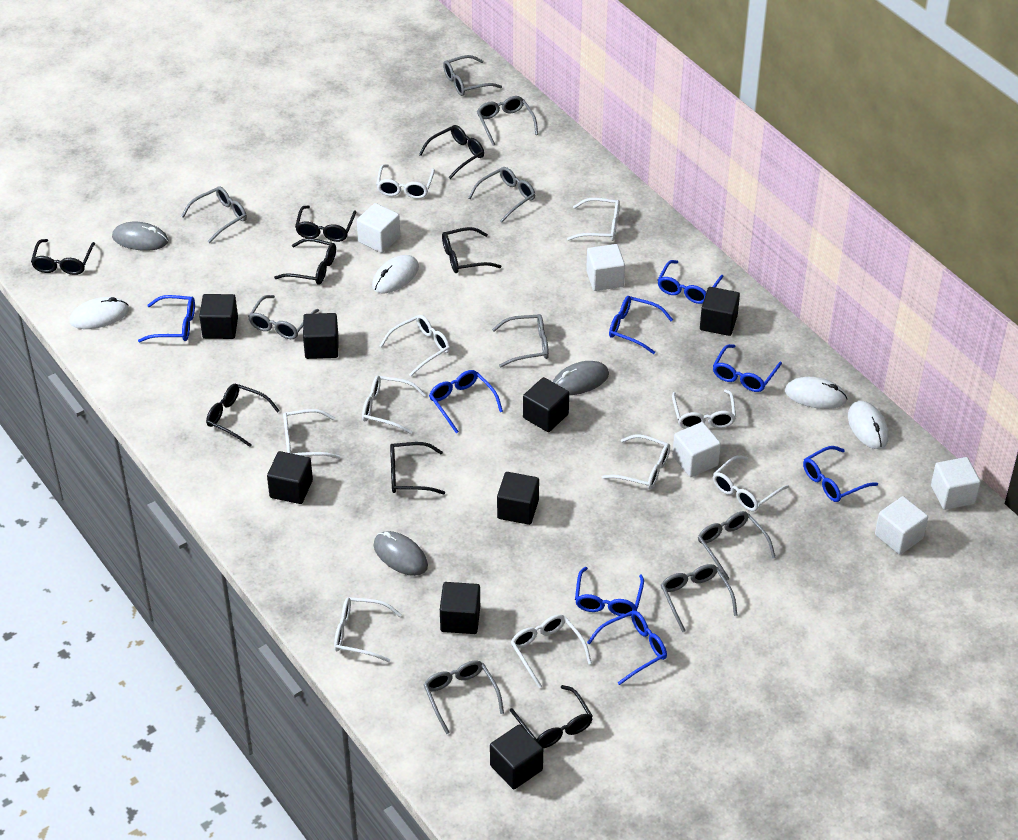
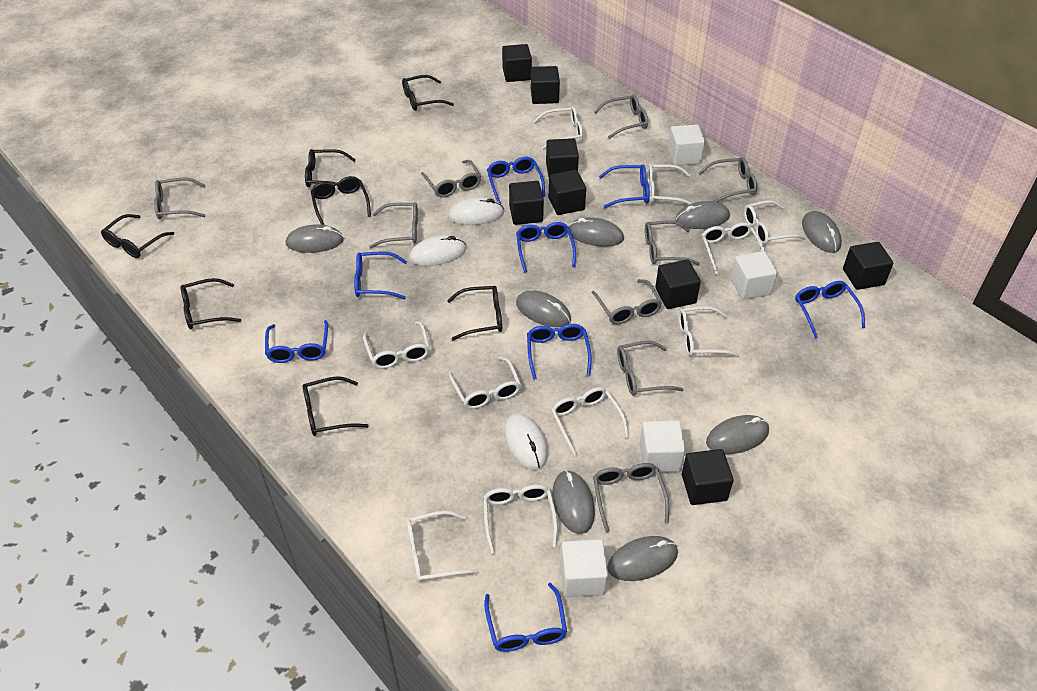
black glasses: 8 -> 7
grey mouse: 3 -> 8
white cube: 5 -> 4
white mouse: 4 -> 3

